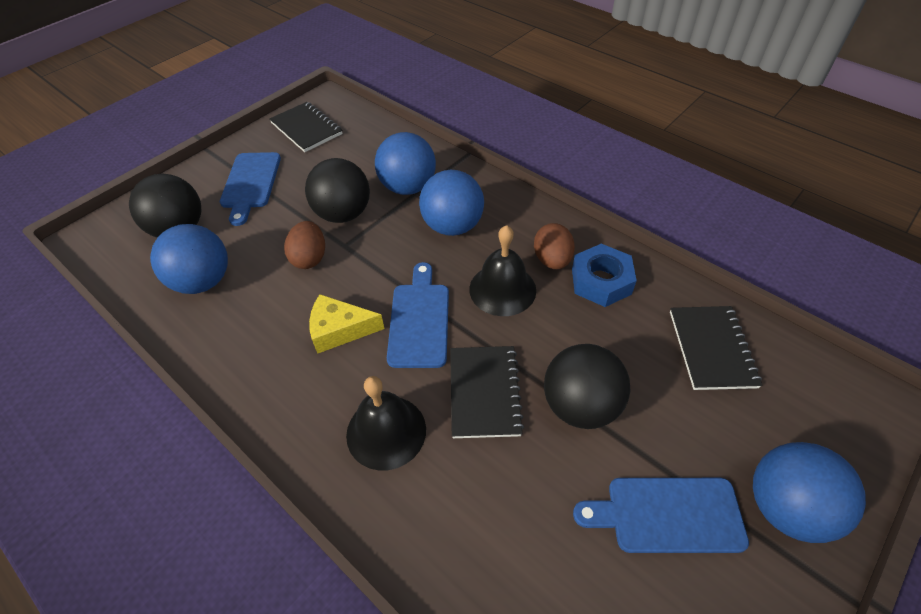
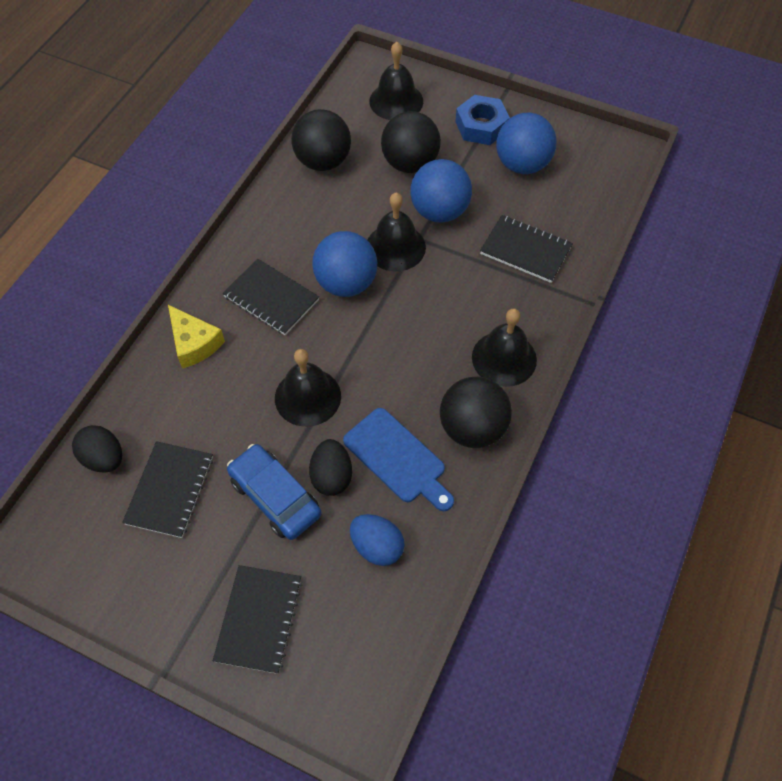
black bell: 2 -> 4
black egg: 0 -> 2
black notebook: 3 -> 4
blue ball: 4 -> 3
blue car: 0 -> 1
blue cutting board: 3 -> 1
blue egg: 0 -> 1
brown egg: 2 -> 0

